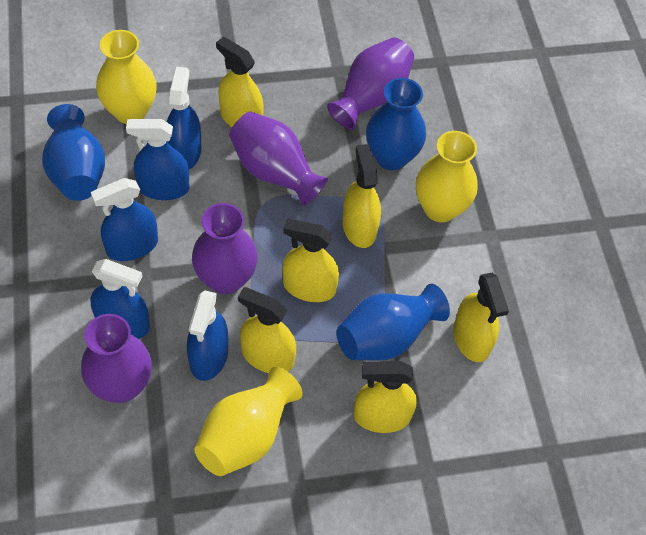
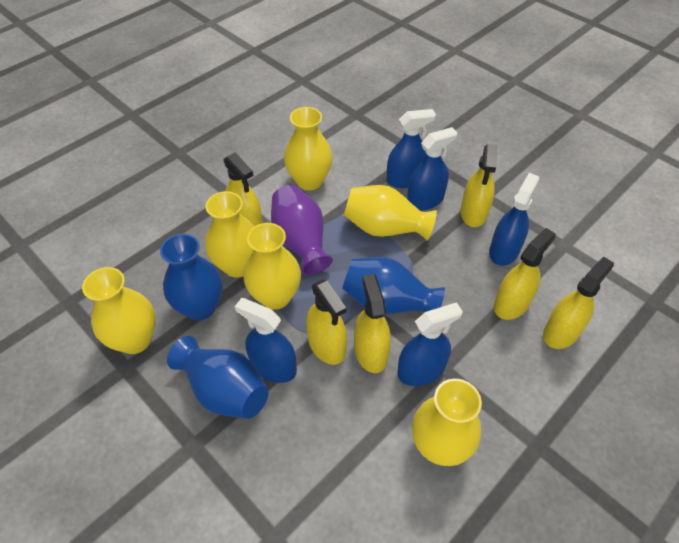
purple vase: 4 -> 1
yellow vase: 3 -> 6

